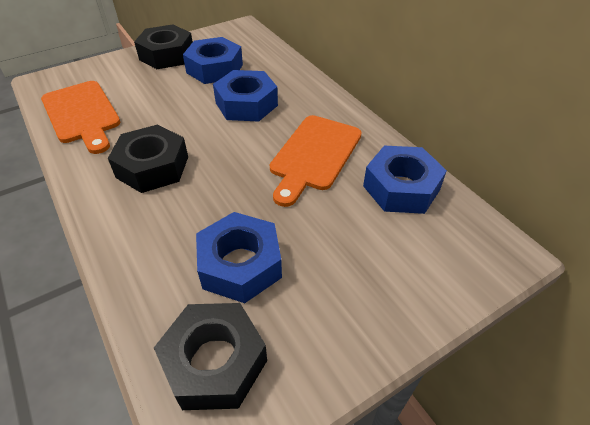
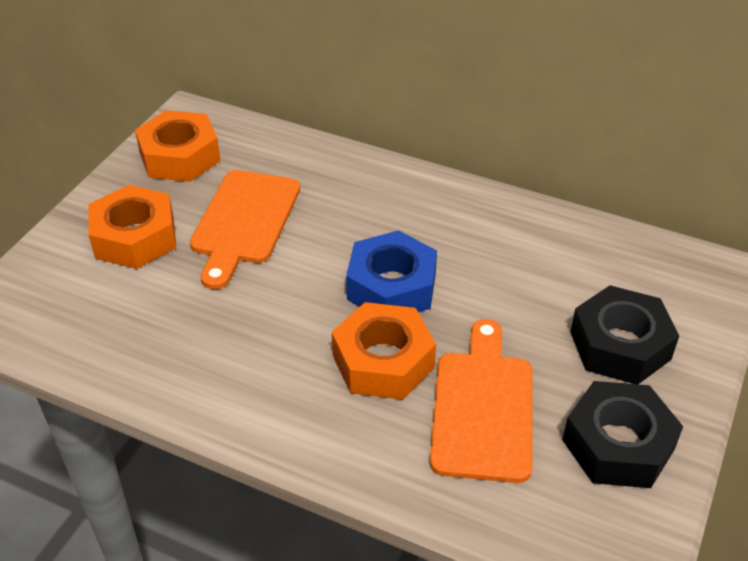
black nut: 3 -> 2
blue nut: 4 -> 1
orange nut: 0 -> 3

